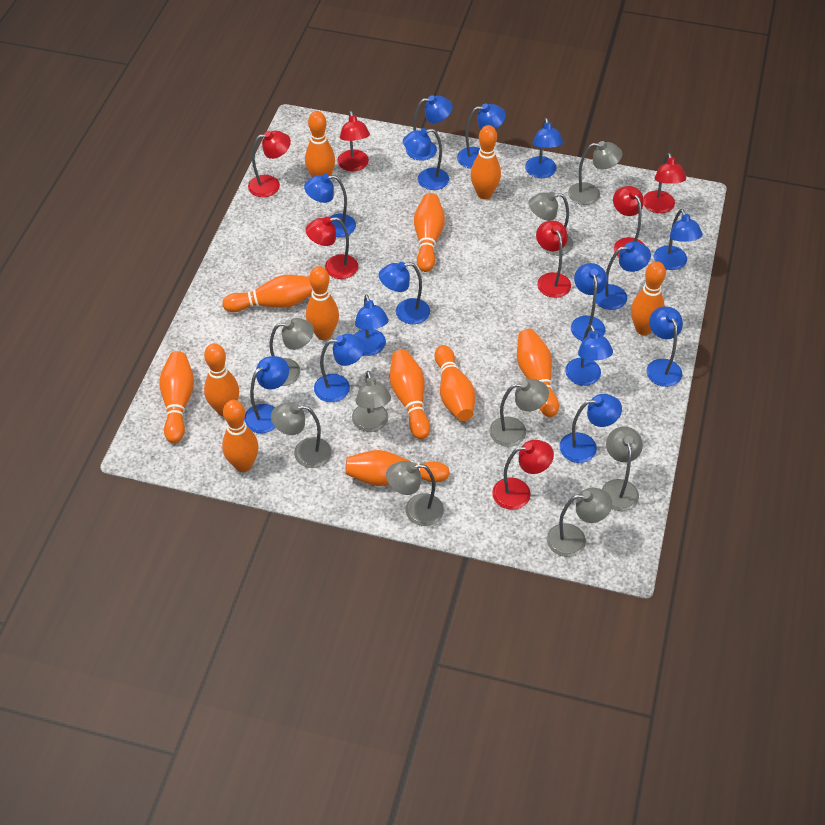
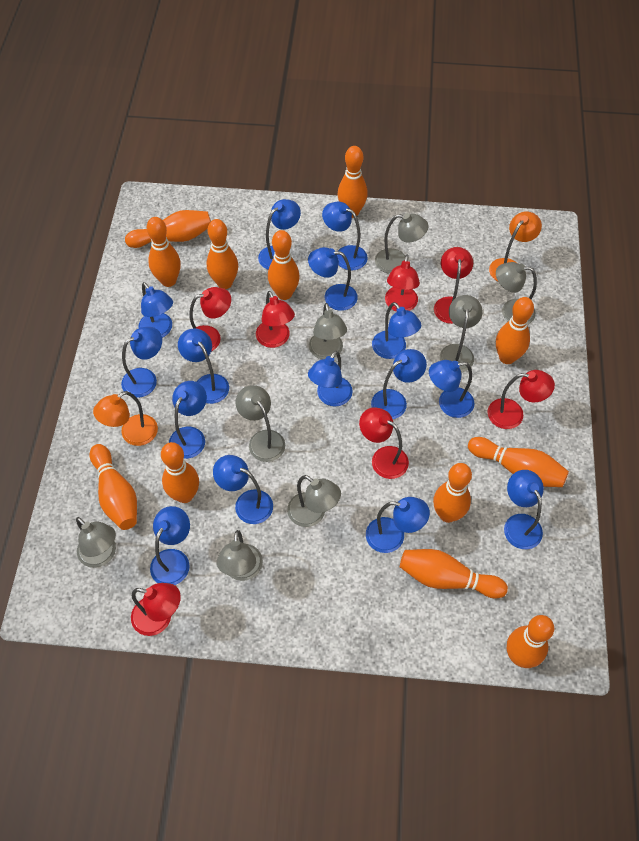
grey lamp: 9 -> 8
orange bowling pin: 13 -> 12
orange lamp: 0 -> 2

